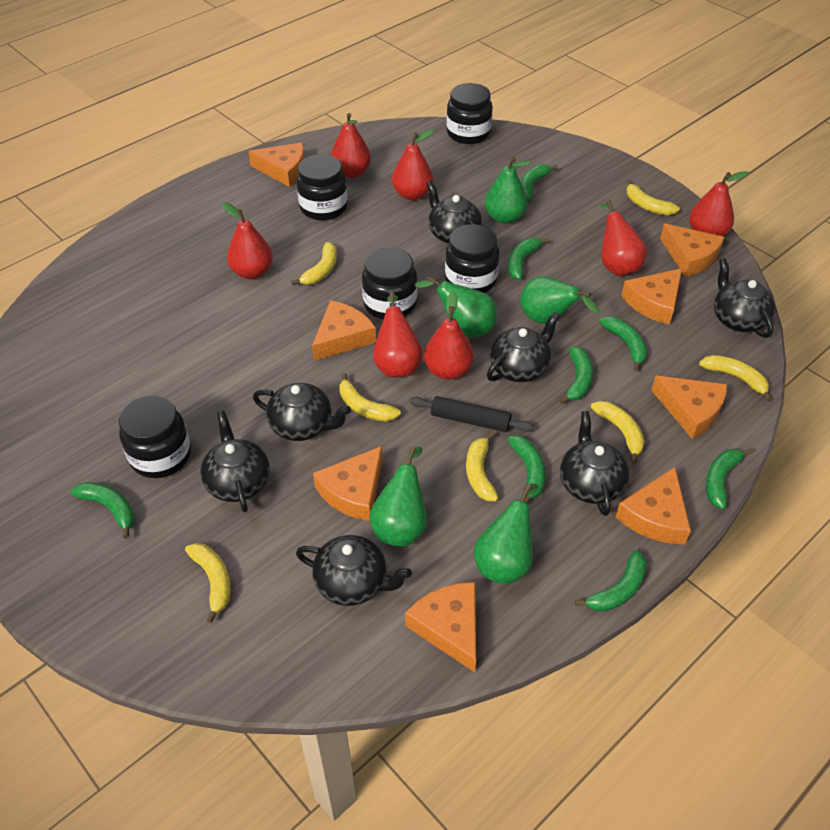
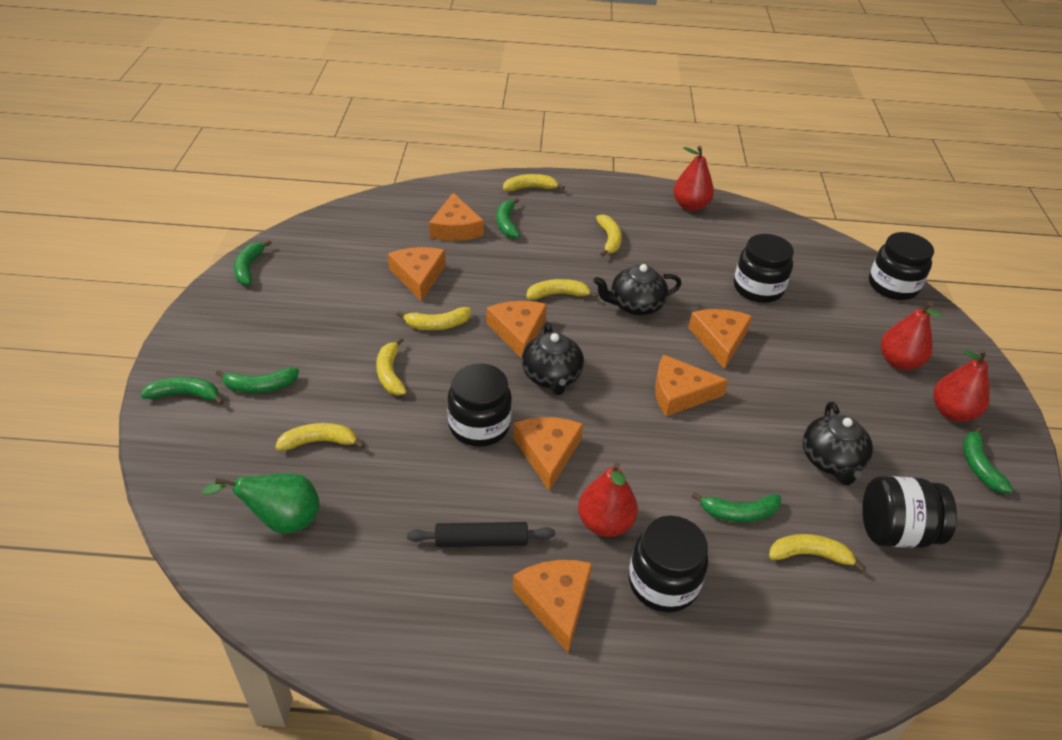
black teapot: 7 -> 3
green banana: 8 -> 6
green pear: 5 -> 1
orange cheese: 8 -> 7
red pear: 7 -> 4

